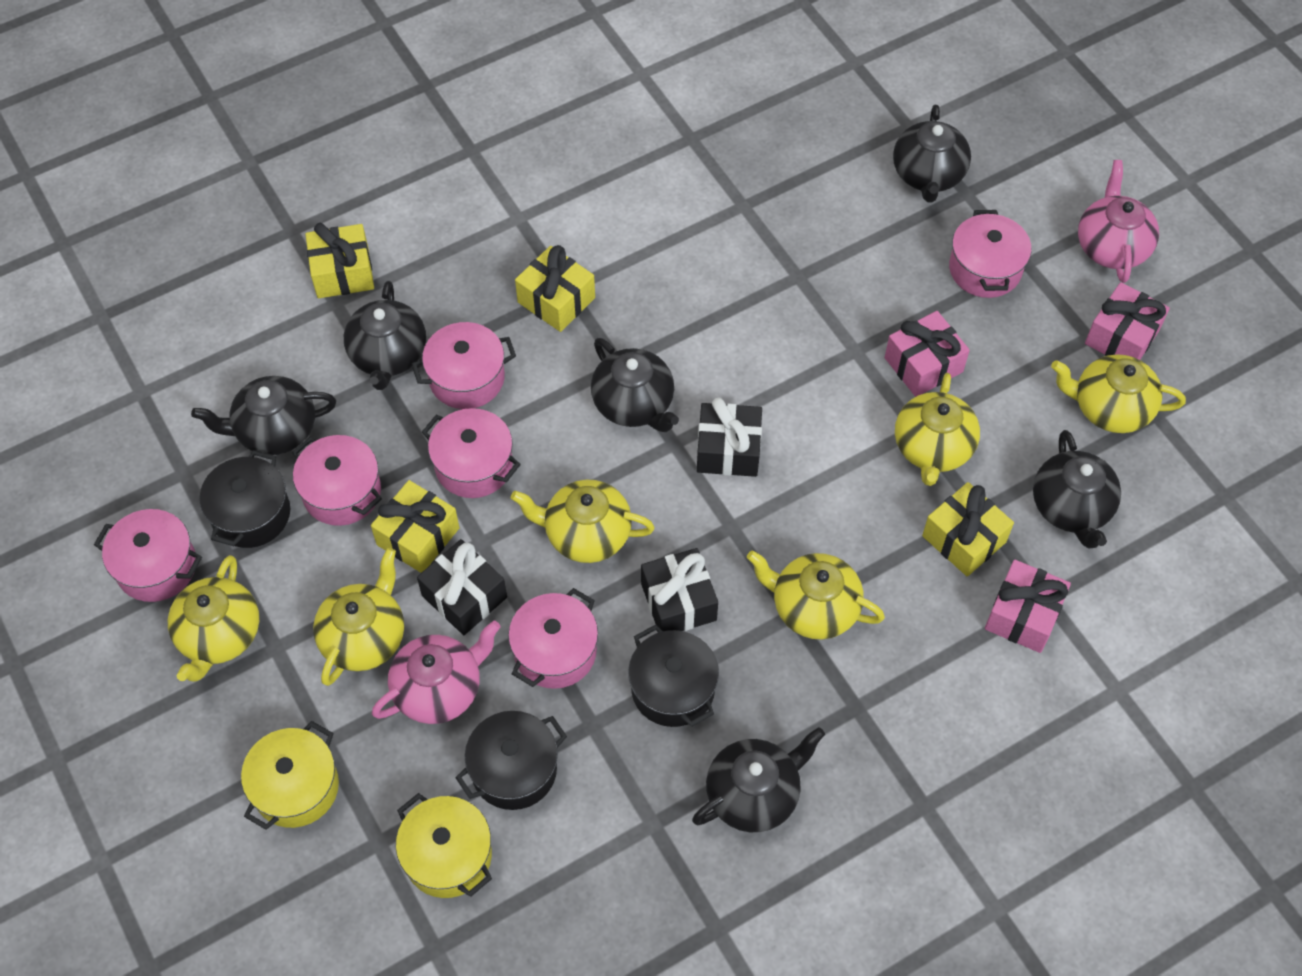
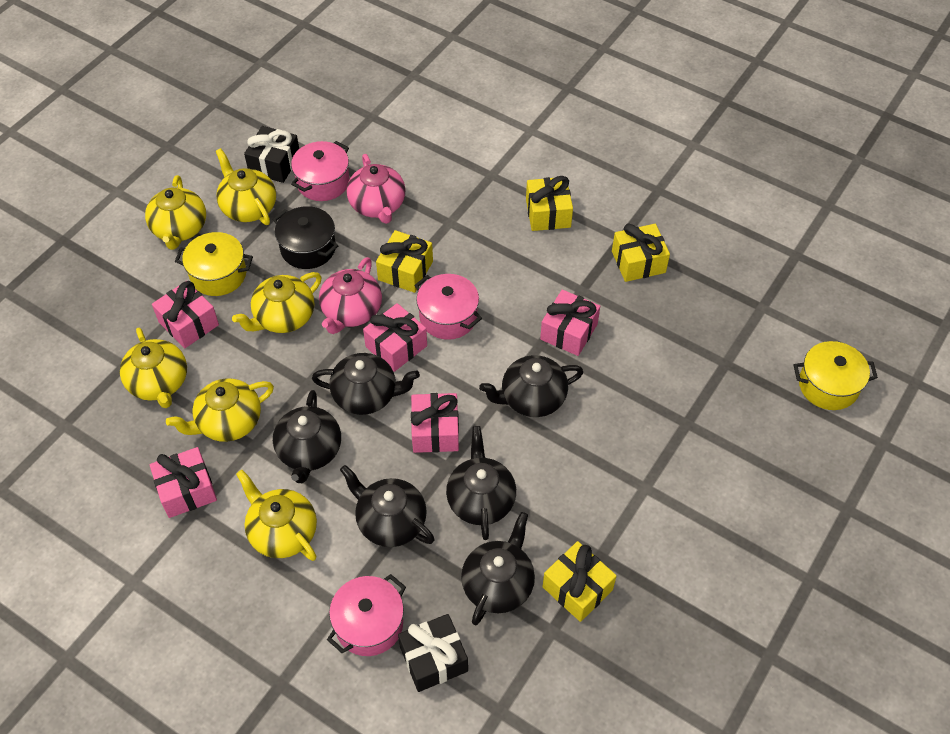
black gift: 3 -> 2
black pot: 3 -> 1
pink gift: 3 -> 5
pink pot: 6 -> 3

